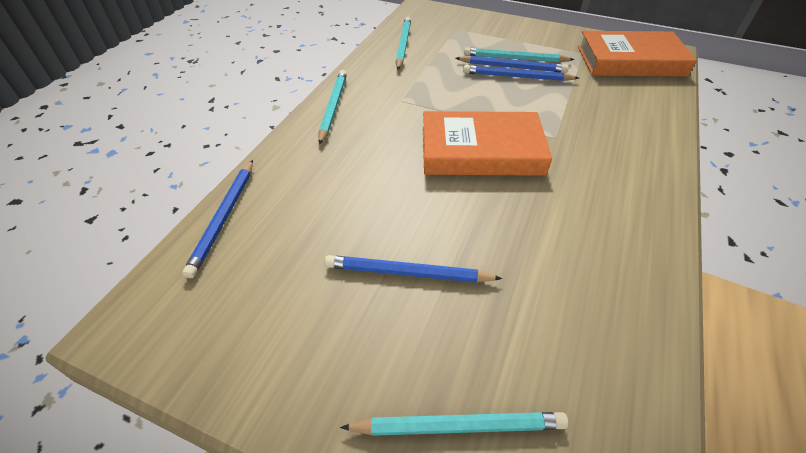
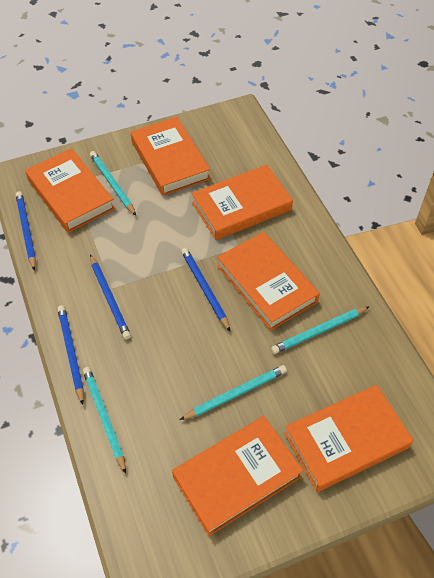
orange book: 2 -> 6

